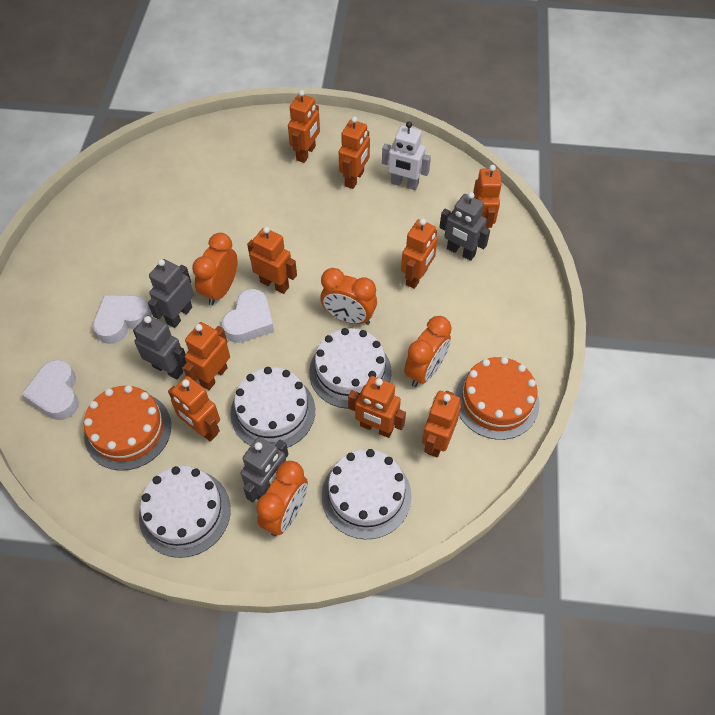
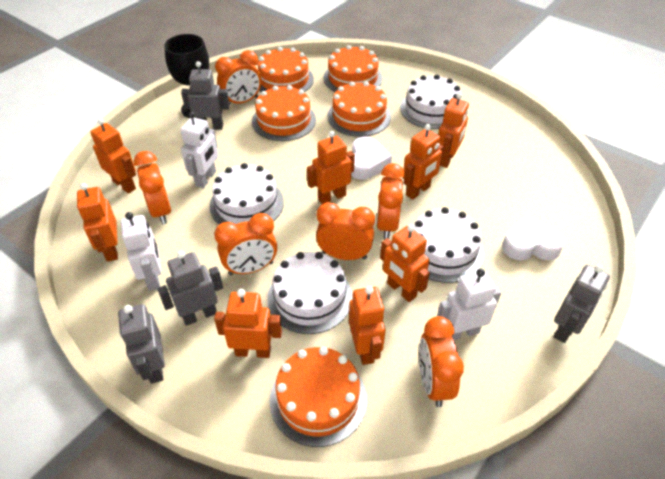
black goblet: 0 -> 1
orange cake: 2 -> 5
orange clock: 4 -> 6
orange robot: 9 -> 8
white heart: 3 -> 2
white robot: 1 -> 3

